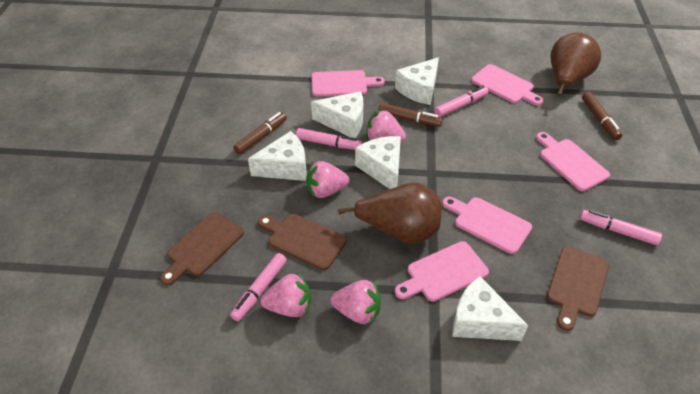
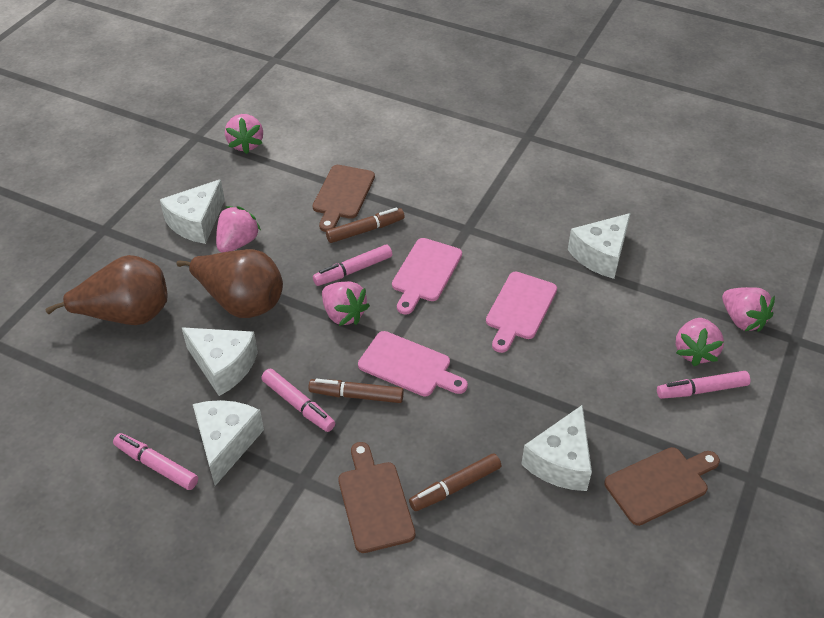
pink cutting board: 5 -> 3
pink strawberry: 4 -> 5

